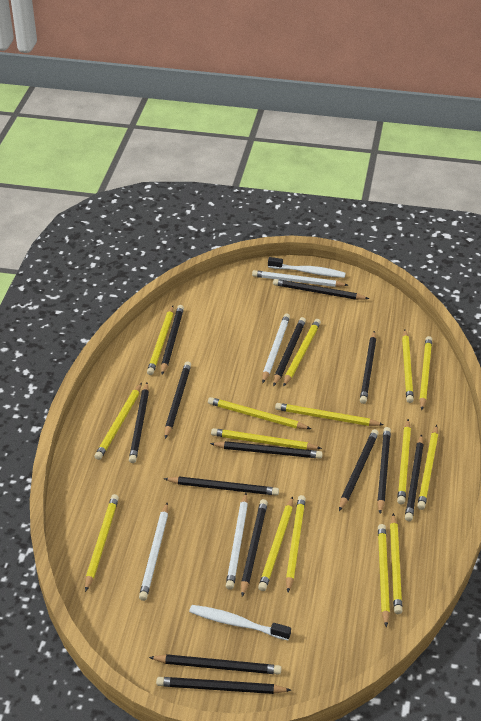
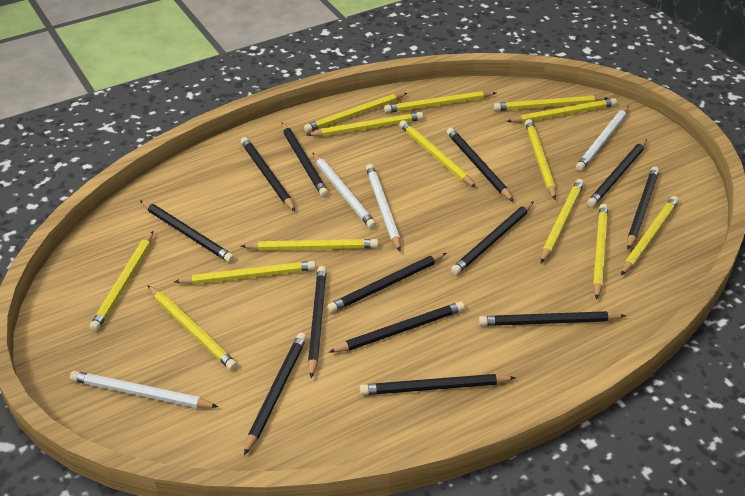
black pencil: 14 -> 13
white toothbrush: 2 -> 0
yellow pencil: 15 -> 14

